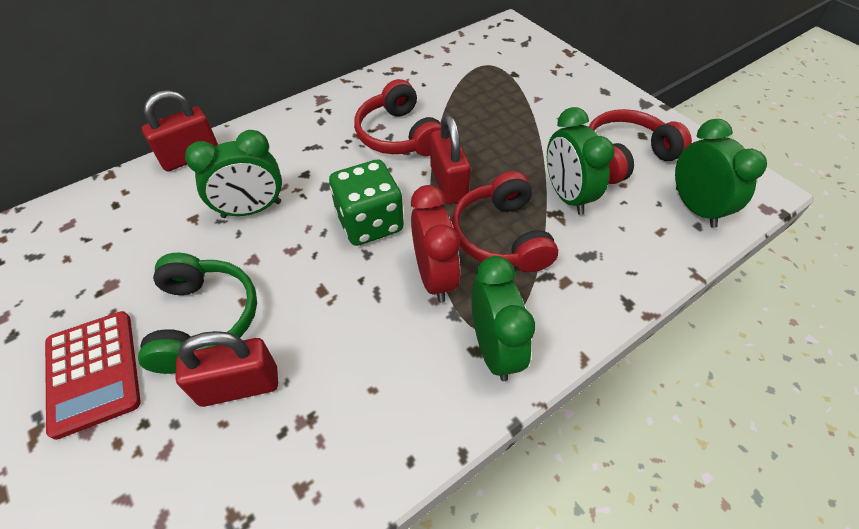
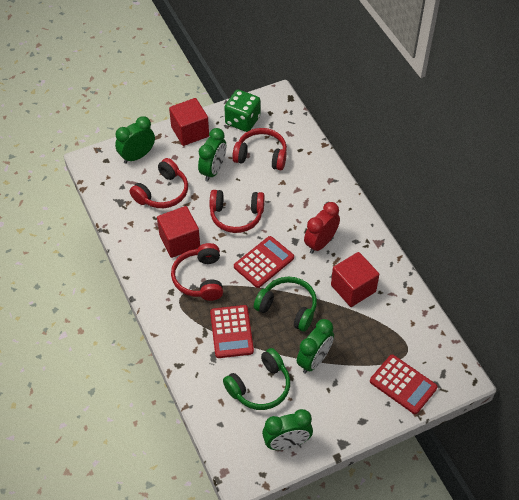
green headphones: 1 -> 2
red calculator: 1 -> 3
red cube: 0 -> 3
red headphones: 3 -> 4
red padlock: 3 -> 0

